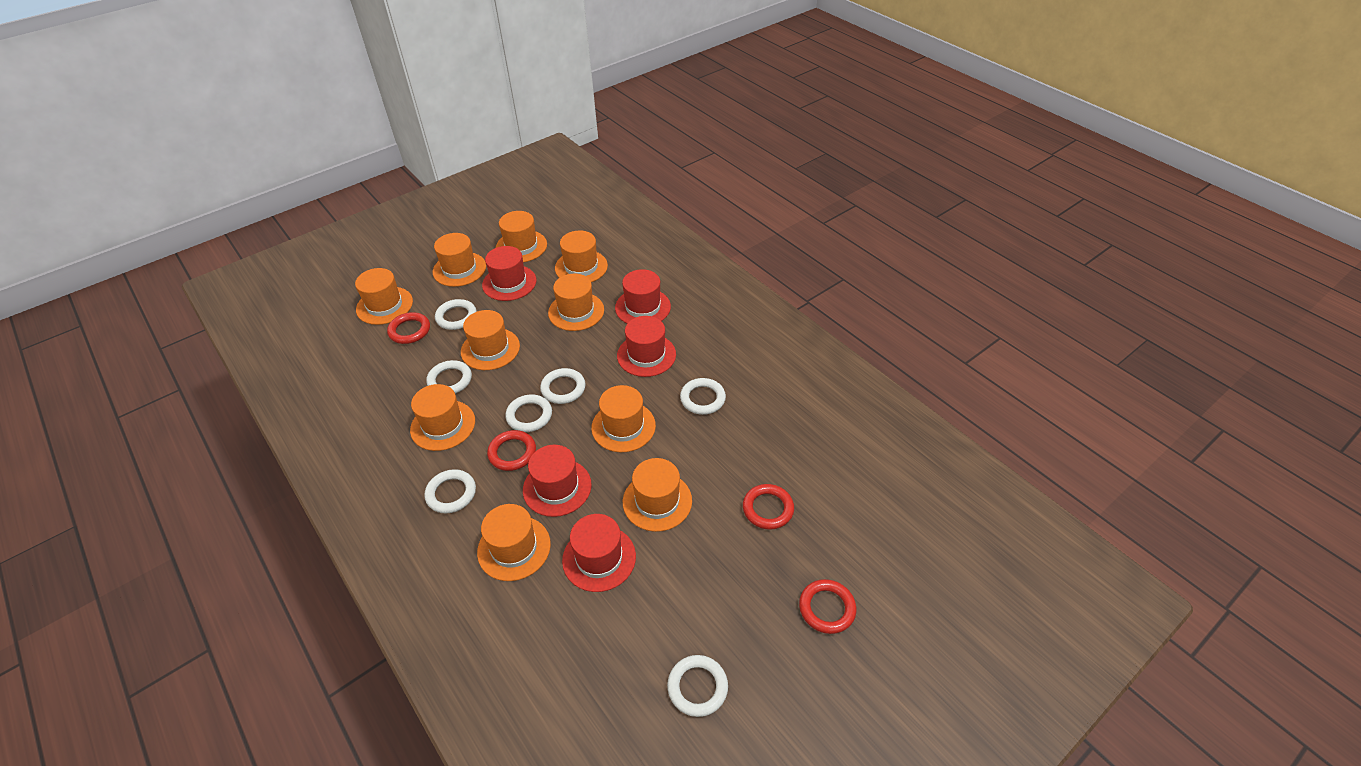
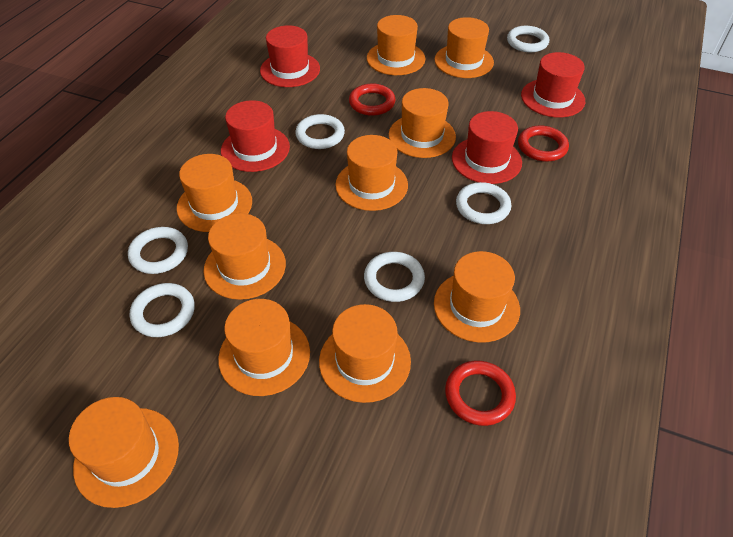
red hat: 5 -> 4
red ring: 4 -> 3
white ring: 7 -> 6

